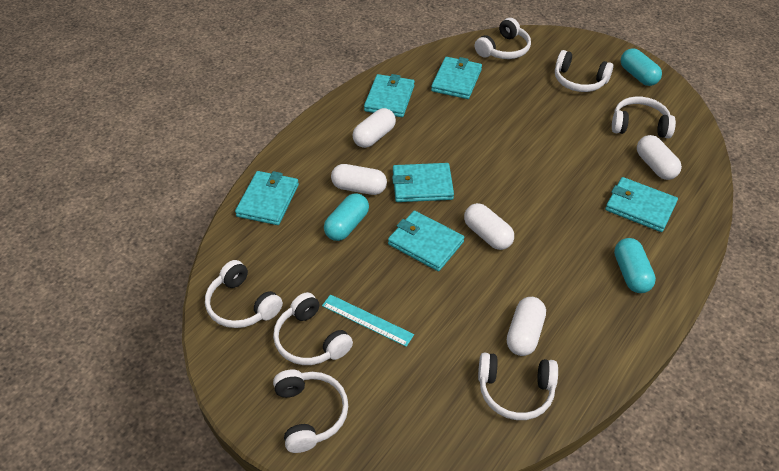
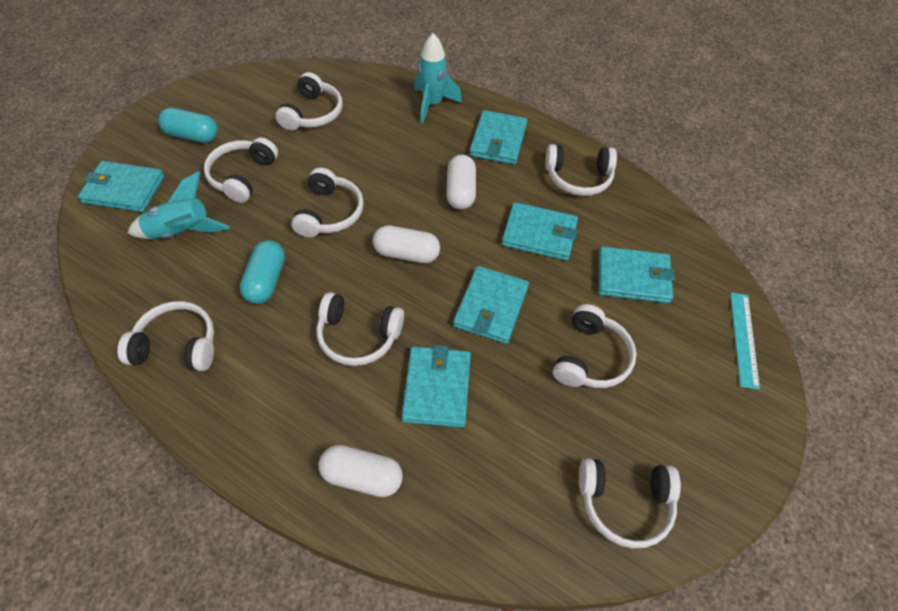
turquoise capsule: 3 -> 2
turquoise rocket: 0 -> 2
white capsule: 5 -> 3
white headphones: 7 -> 8

